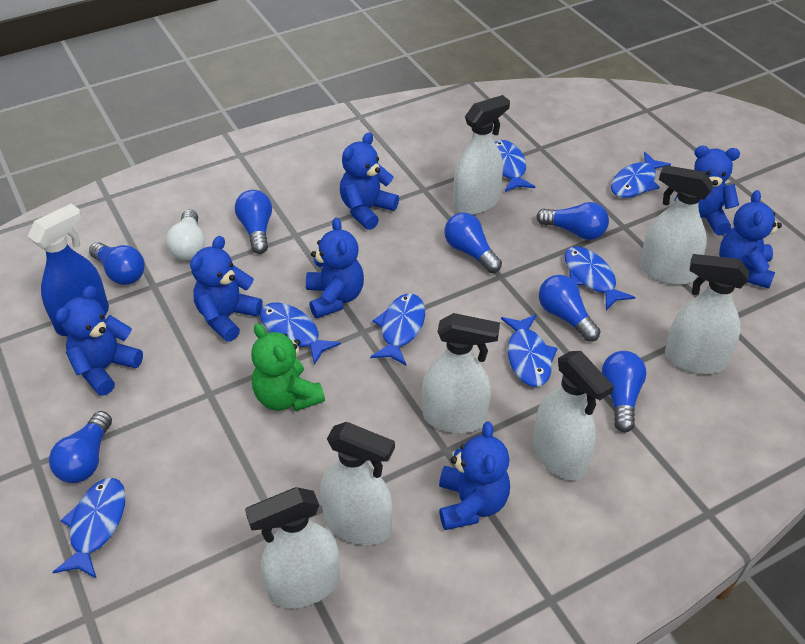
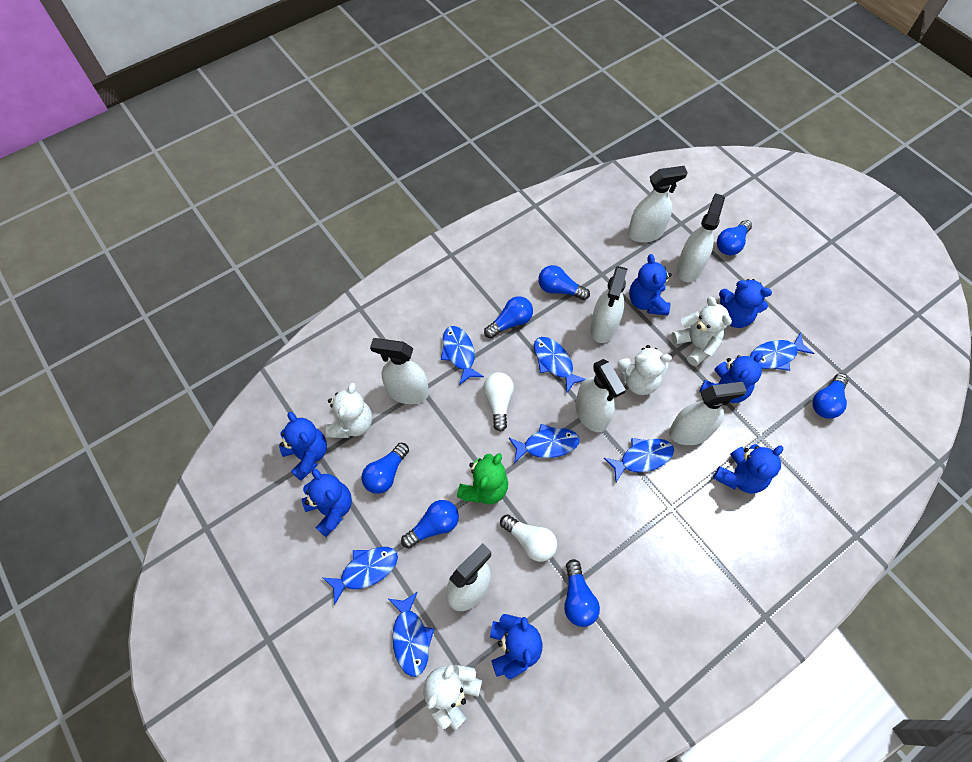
blue spray bottle: 1 -> 0
white light bulb: 1 -> 2
white teddy bear: 0 -> 4

